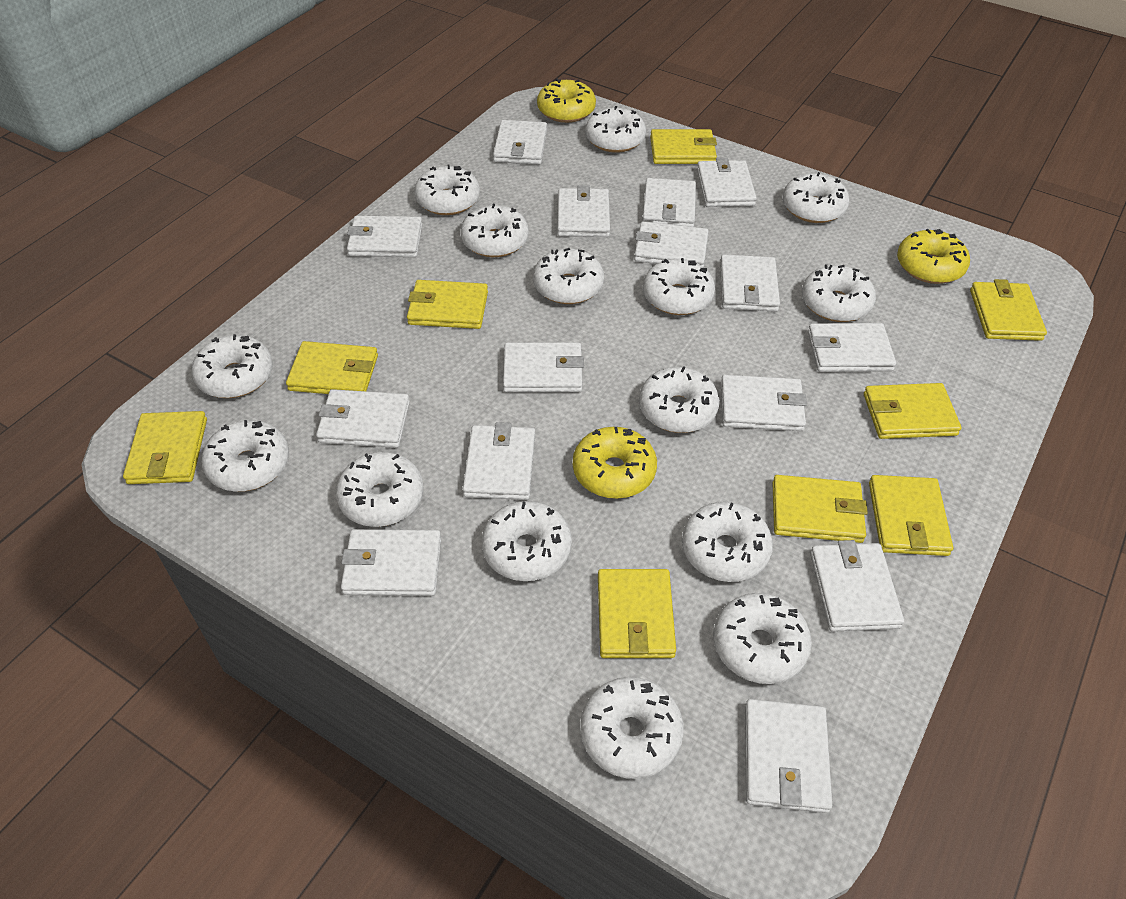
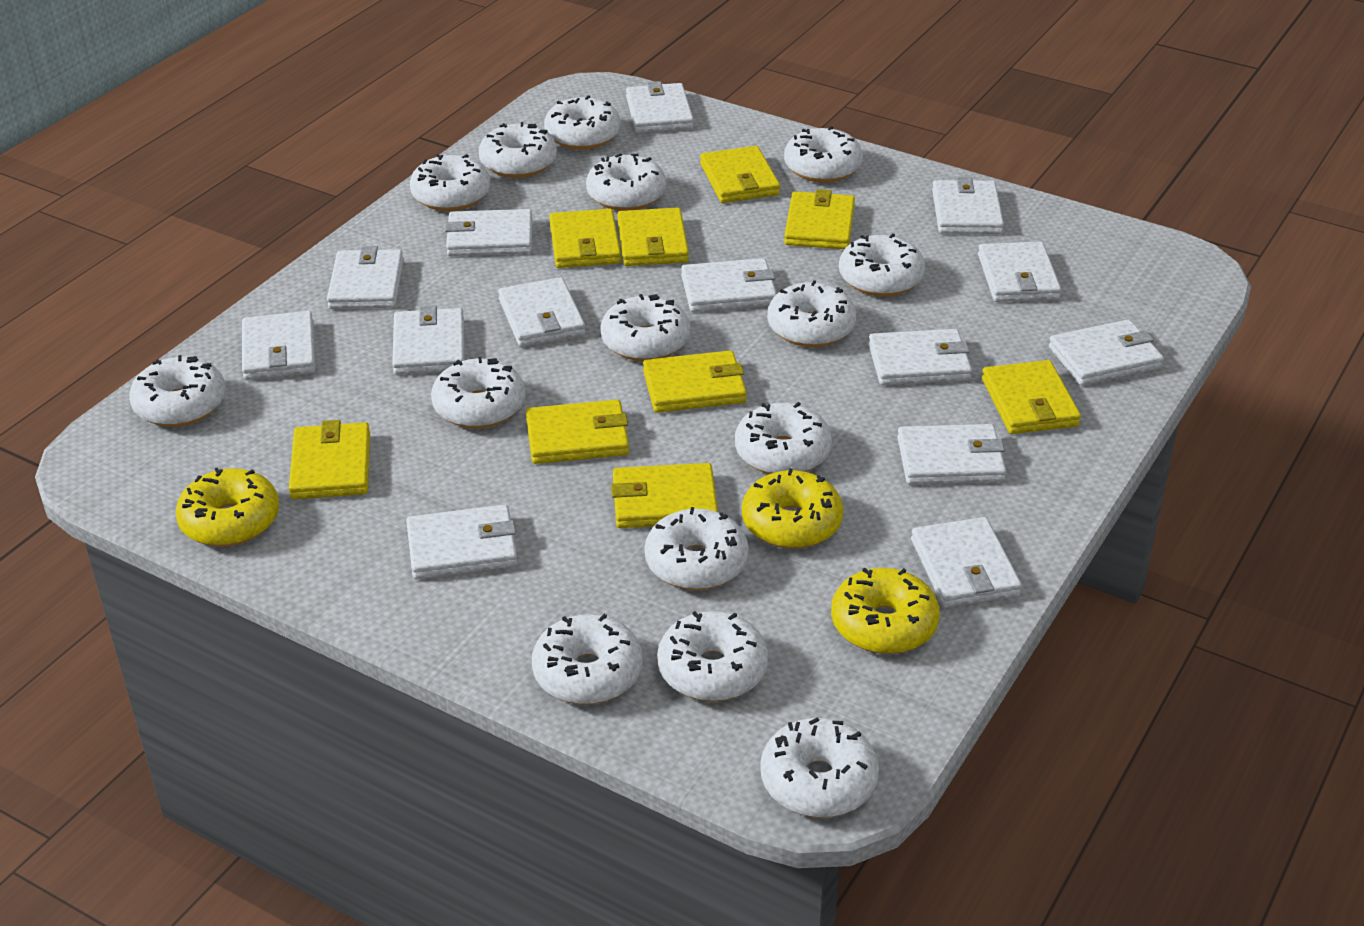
white wallet: 15 -> 14

